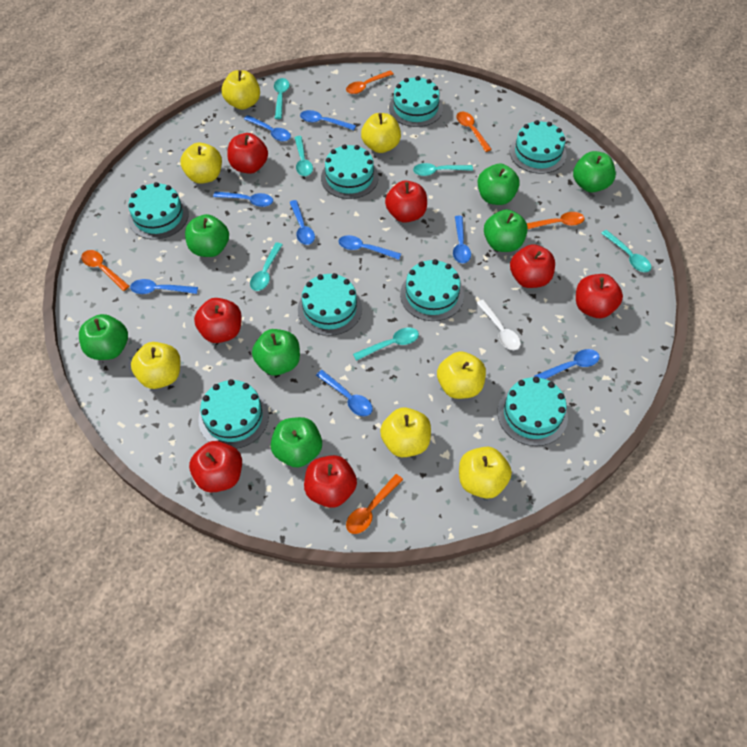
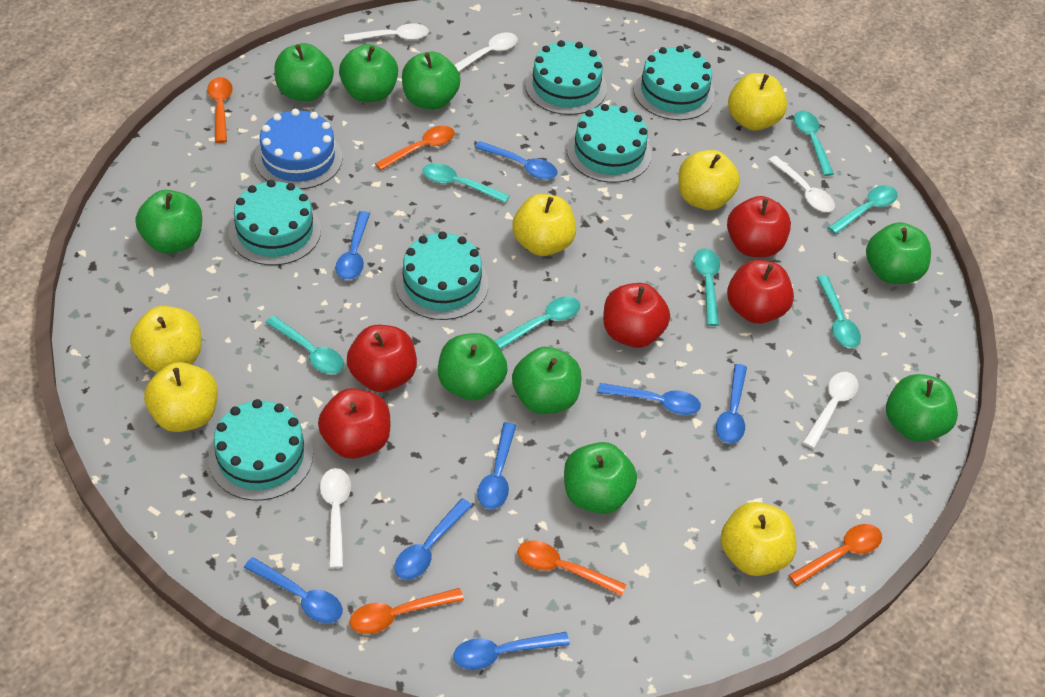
blue cake: 0 -> 1
blue spoon: 9 -> 8
green apple: 7 -> 9
red apple: 7 -> 5
turquoise cake: 8 -> 6
turquoise spoon: 6 -> 7
white spoon: 1 -> 5
yellow apple: 7 -> 6

